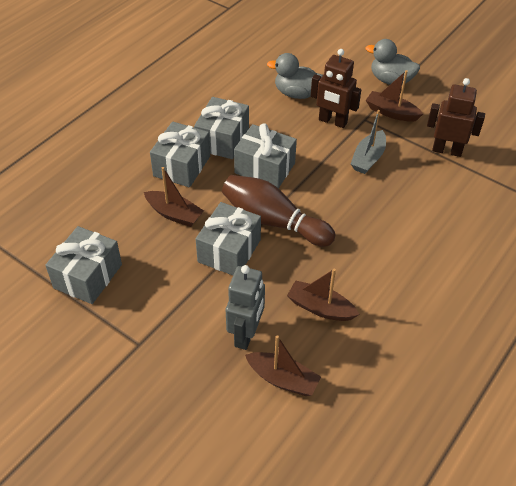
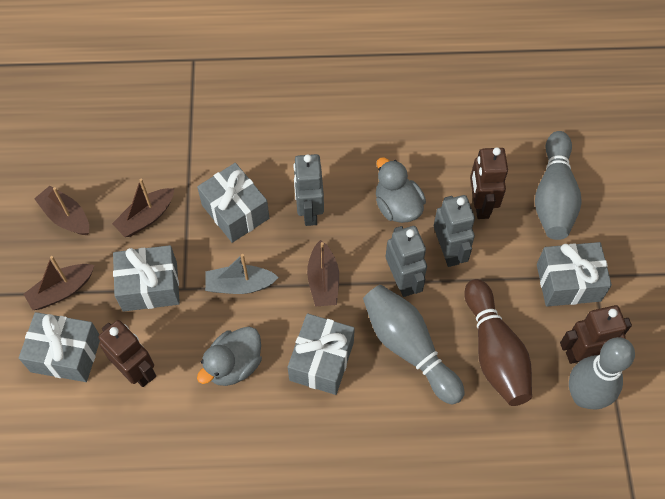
brown robot: 2 -> 3
grey bowling pin: 0 -> 3
grey robot: 1 -> 3

